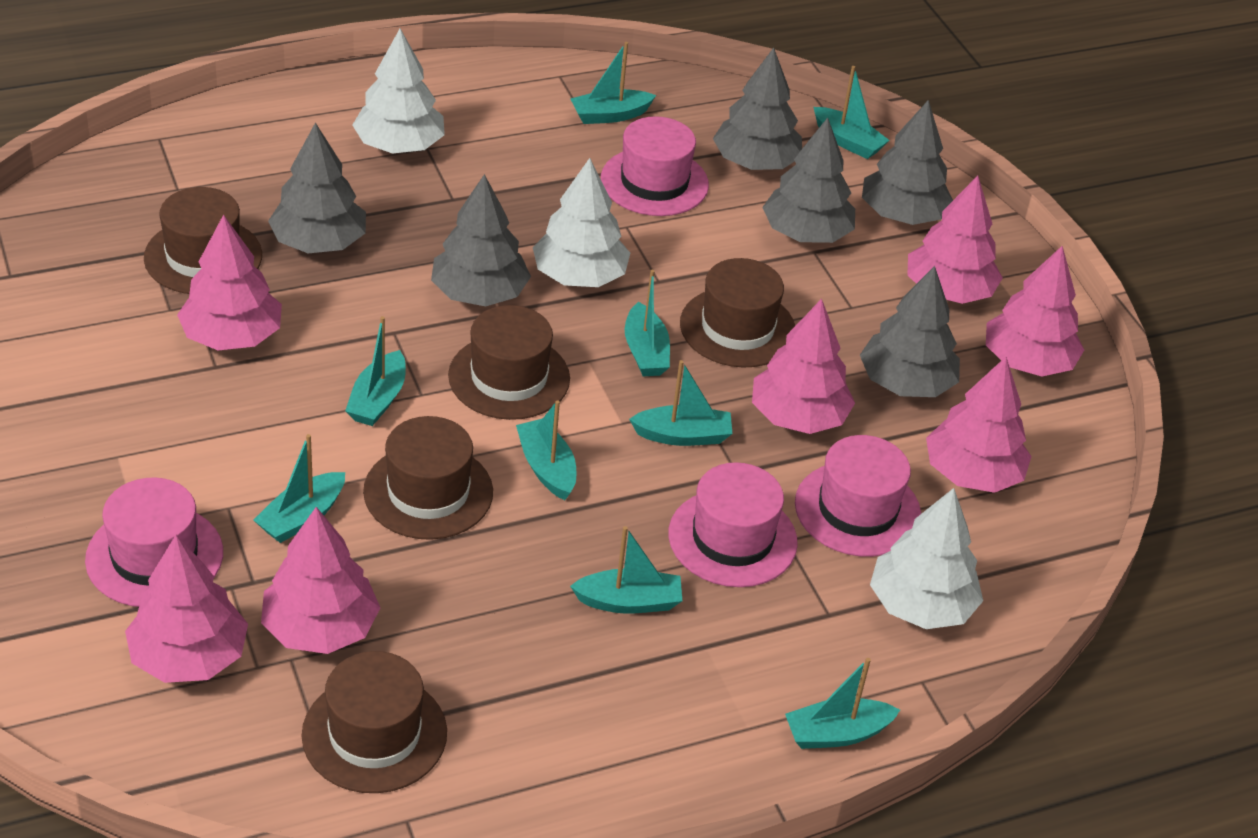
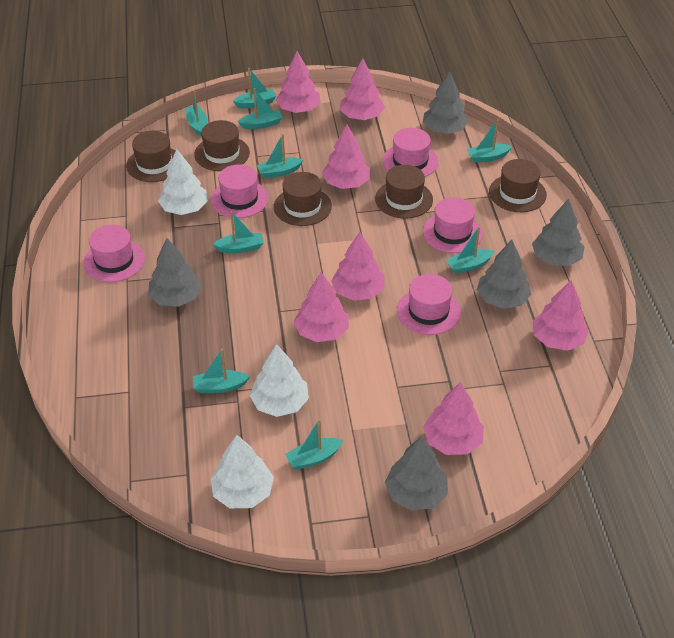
grey tree: 6 -> 5
pink hat: 4 -> 5

